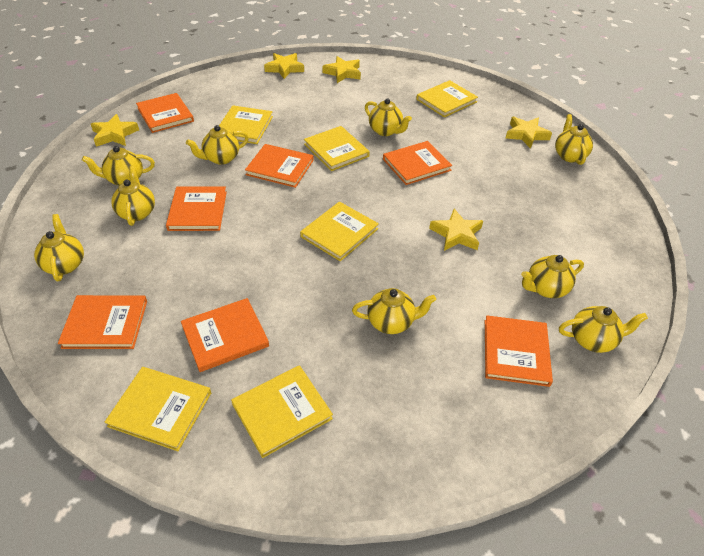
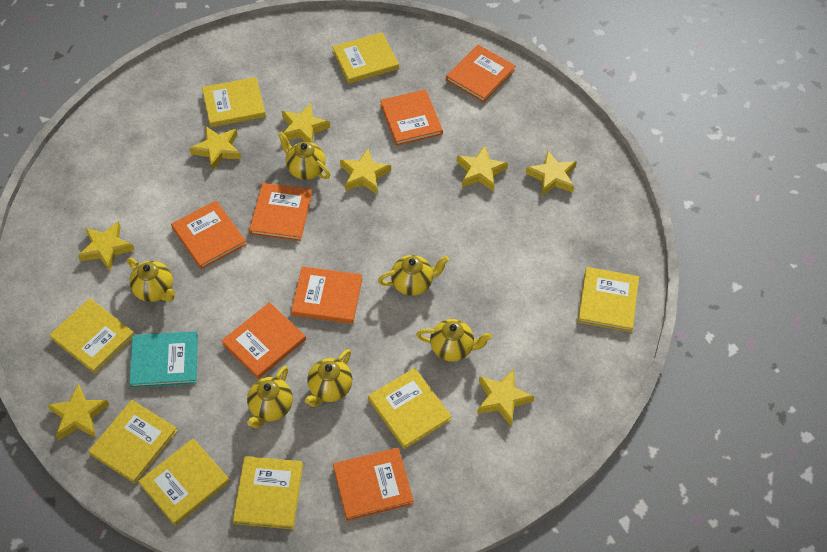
turquoise book: 0 -> 1
yellow book: 6 -> 8
yellow star: 5 -> 8
yellow teapot: 9 -> 6

